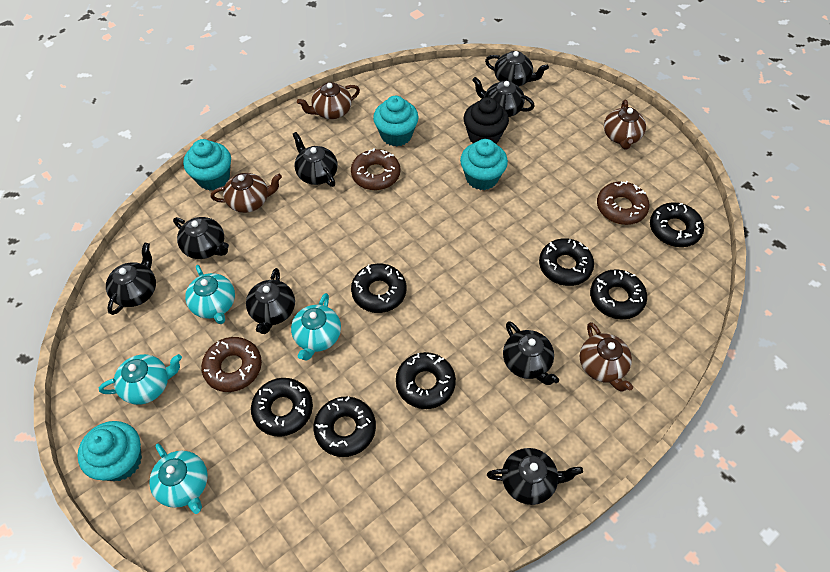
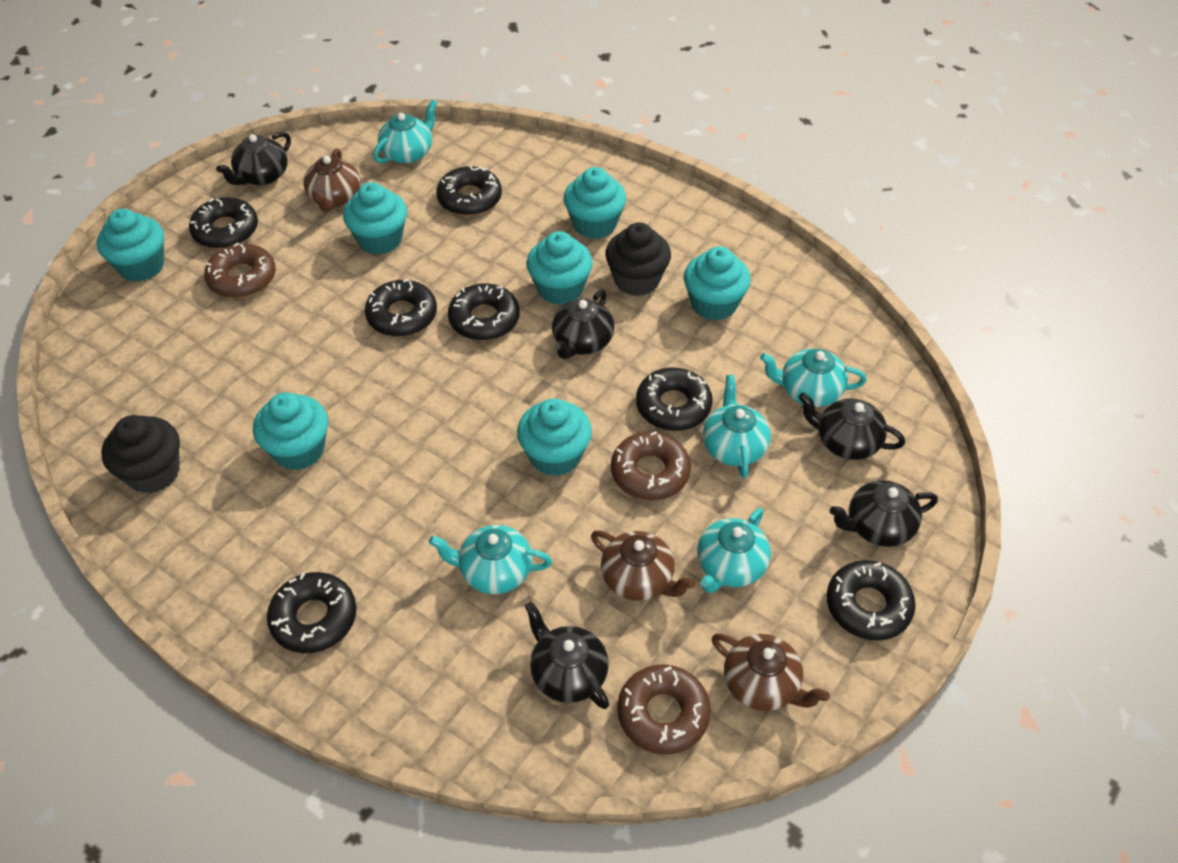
black cupcake: 1 -> 2
black teapot: 8 -> 5
brown teapot: 4 -> 3
turquoise cupcake: 4 -> 7
turquoise teapot: 4 -> 5

